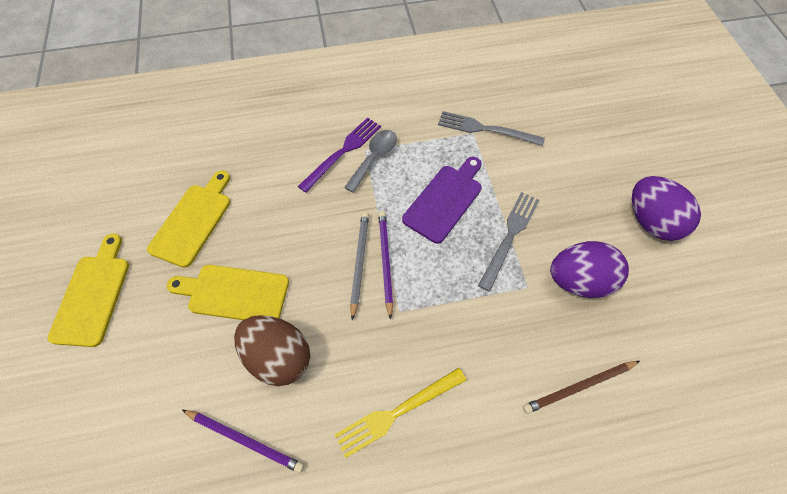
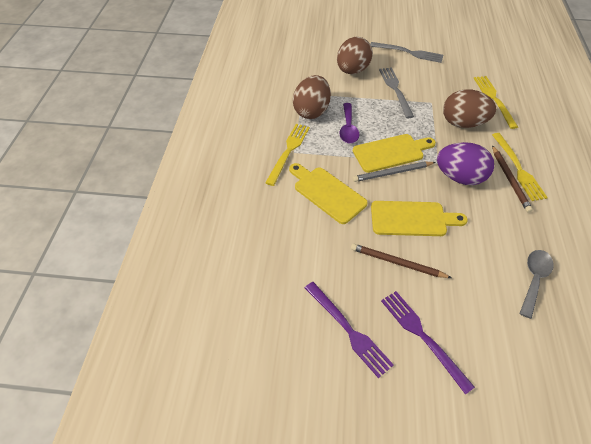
brown egg: 1 -> 3
brown pencil: 1 -> 2
purple cutting board: 1 -> 0
purple egg: 2 -> 1
purple fork: 1 -> 2
purple pencil: 2 -> 0
purple spoon: 0 -> 1
yellow fork: 1 -> 3

